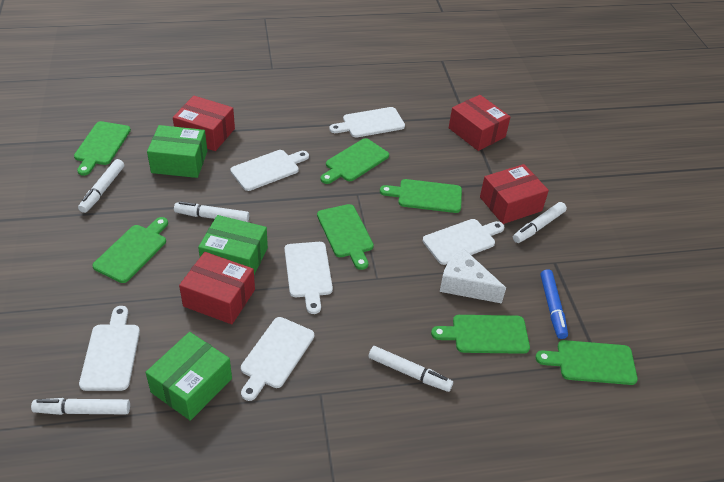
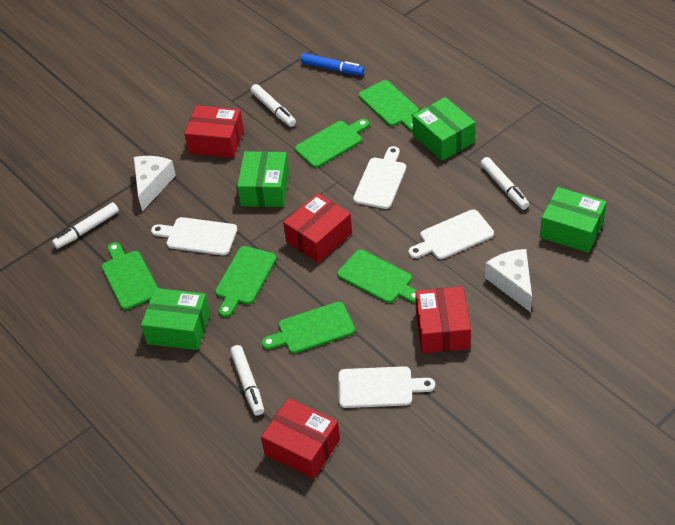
green box: 3 -> 4
green cutting board: 7 -> 6
white cheese: 1 -> 2
white cutting board: 6 -> 4
white marker: 5 -> 4

